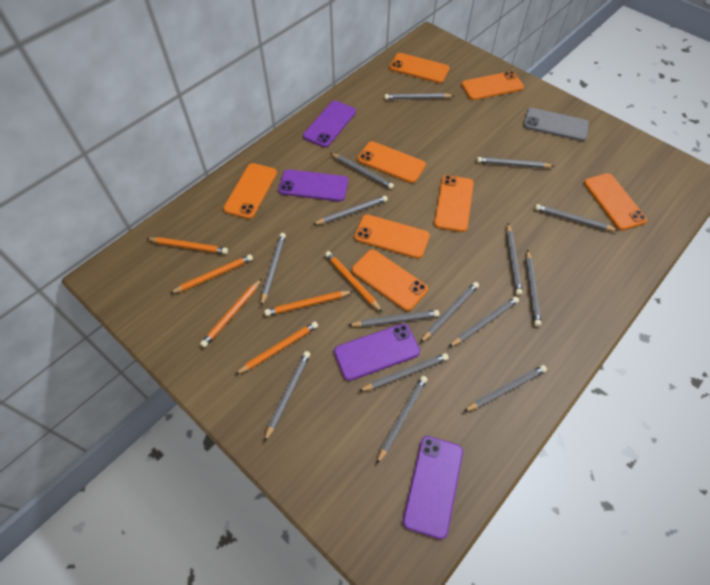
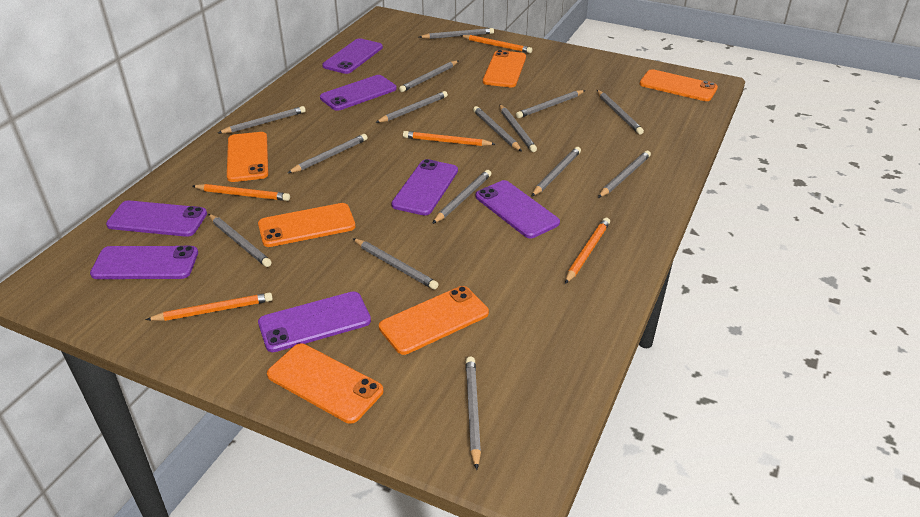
grey phone: 1 -> 0
orange pencil: 6 -> 5
orange phone: 8 -> 6
purple phone: 4 -> 7

